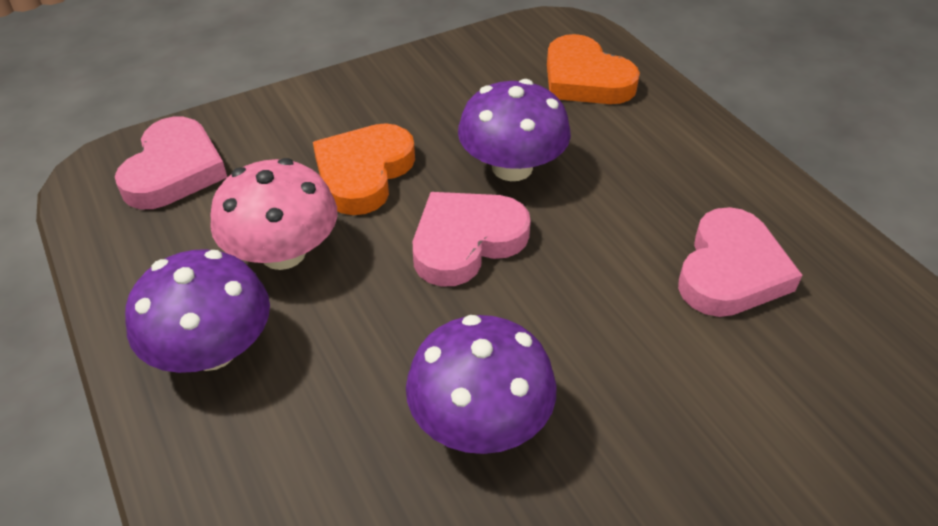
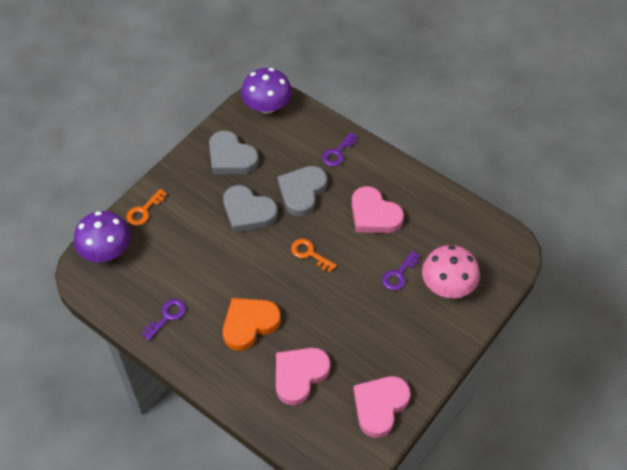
grey heart: 0 -> 3
orange heart: 2 -> 1
orange key: 0 -> 2
purple key: 0 -> 3
purple mushroom: 3 -> 2

